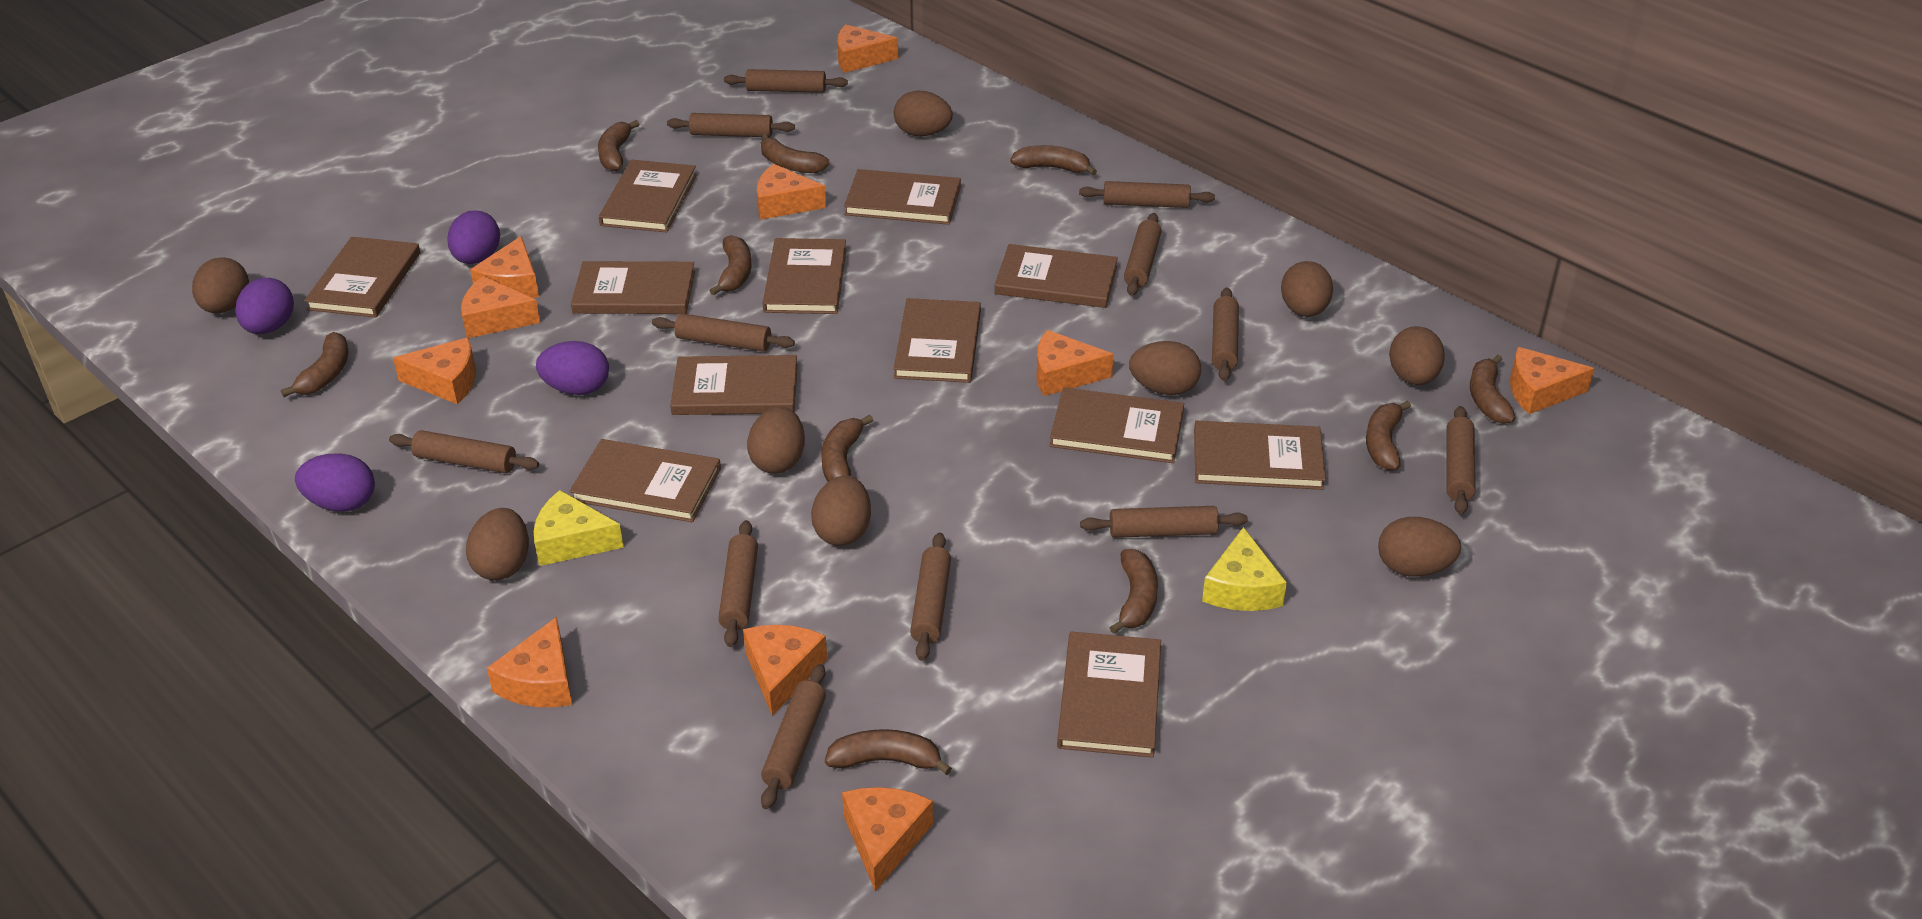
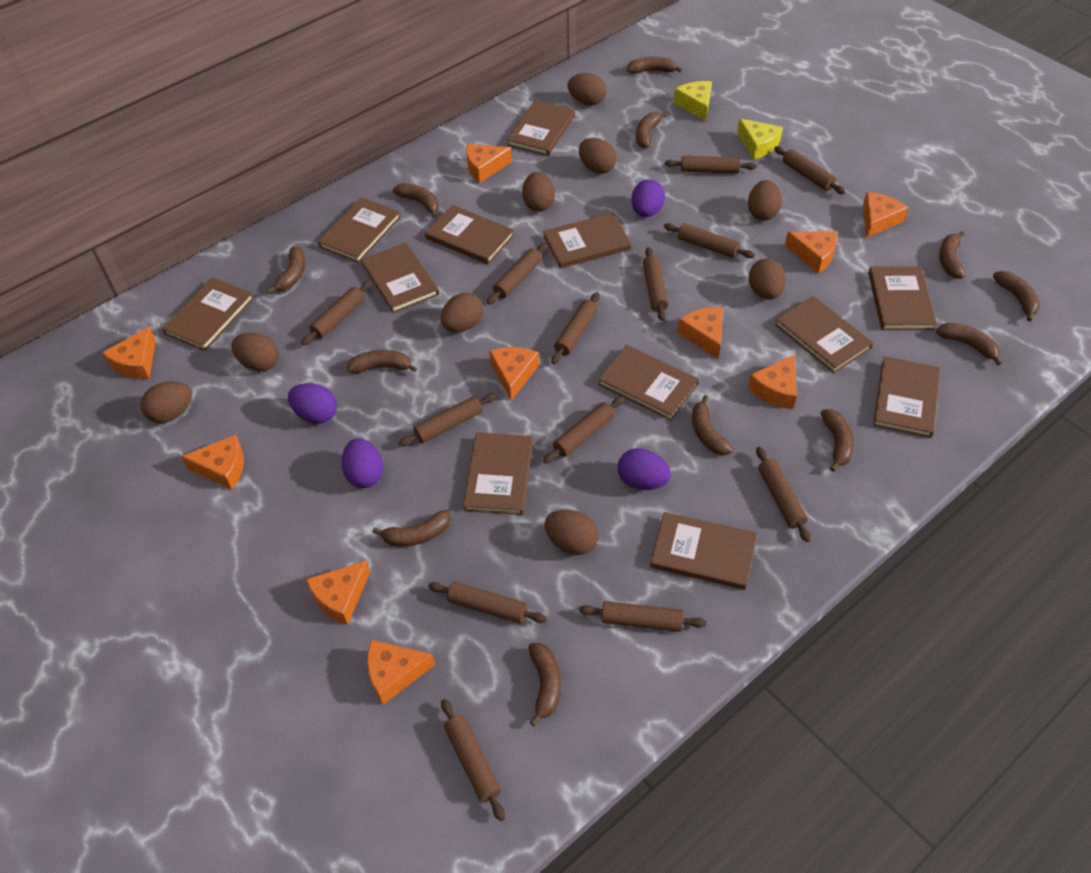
brown banana: 10 -> 12
brown rolling pin: 12 -> 13

